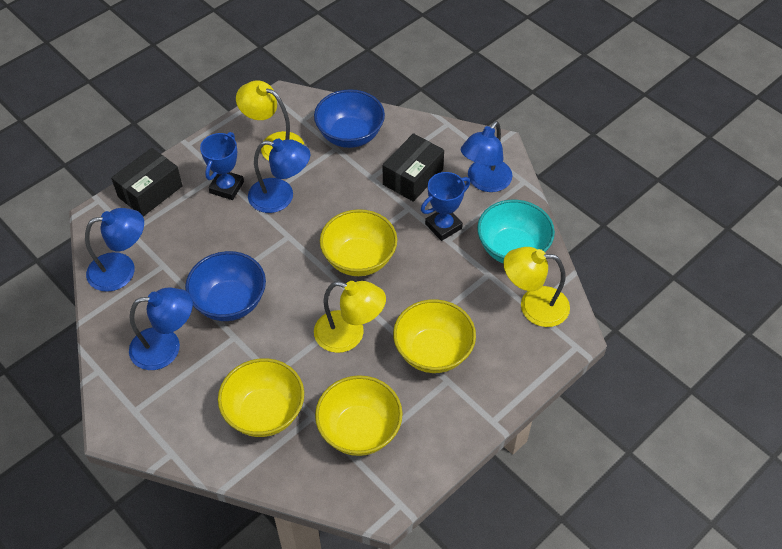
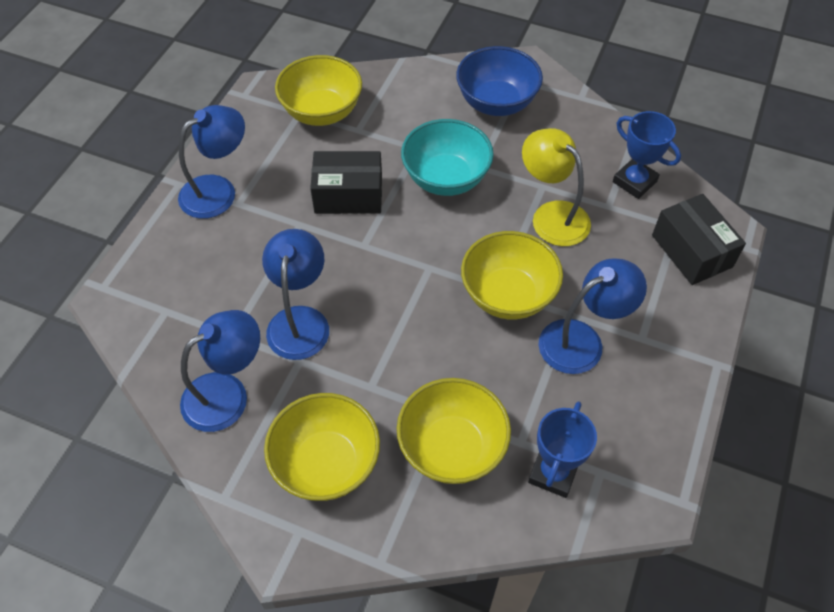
blue bowl: 2 -> 1
yellow lamp: 3 -> 1

